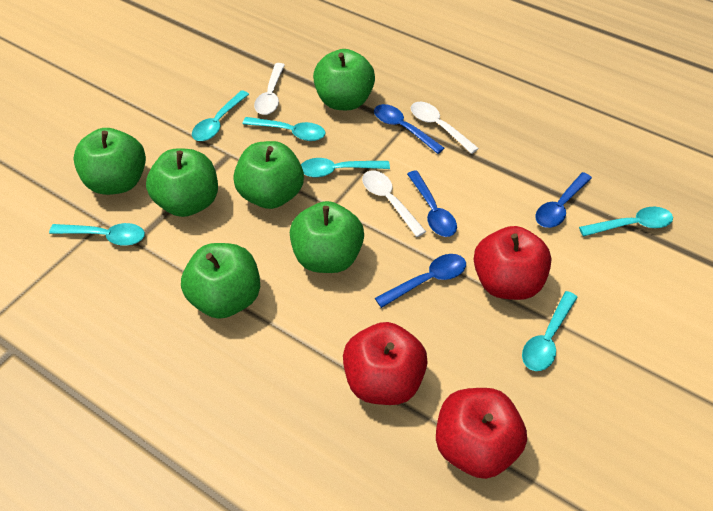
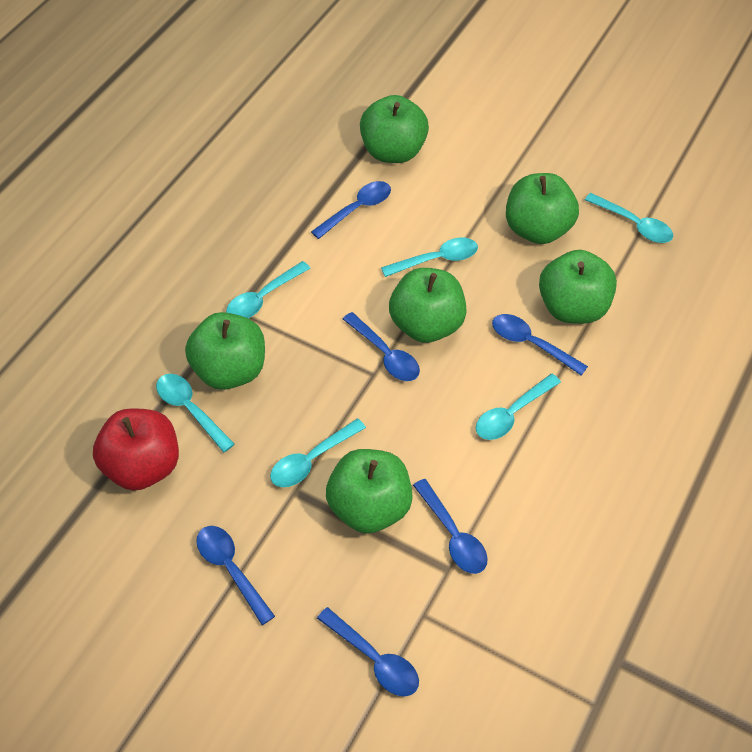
blue spoon: 4 -> 6
red apple: 3 -> 1
white spoon: 3 -> 0

